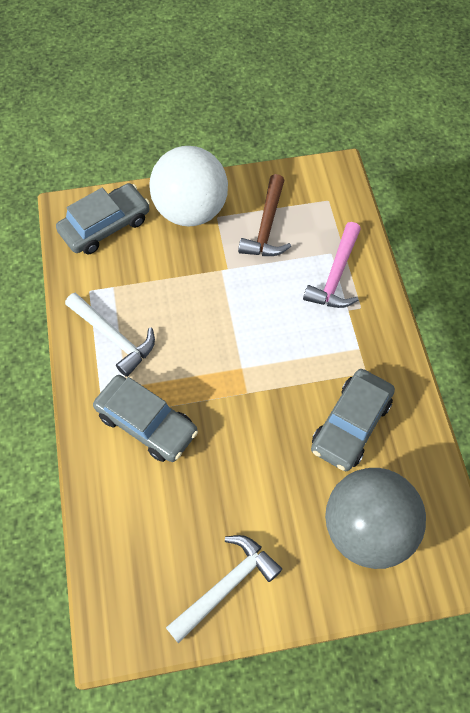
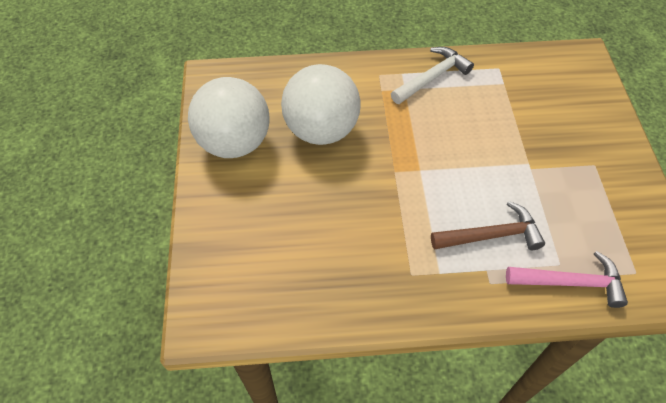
grey ball: 1 -> 0
grey car: 3 -> 0
white ball: 1 -> 2
white hammer: 2 -> 1

